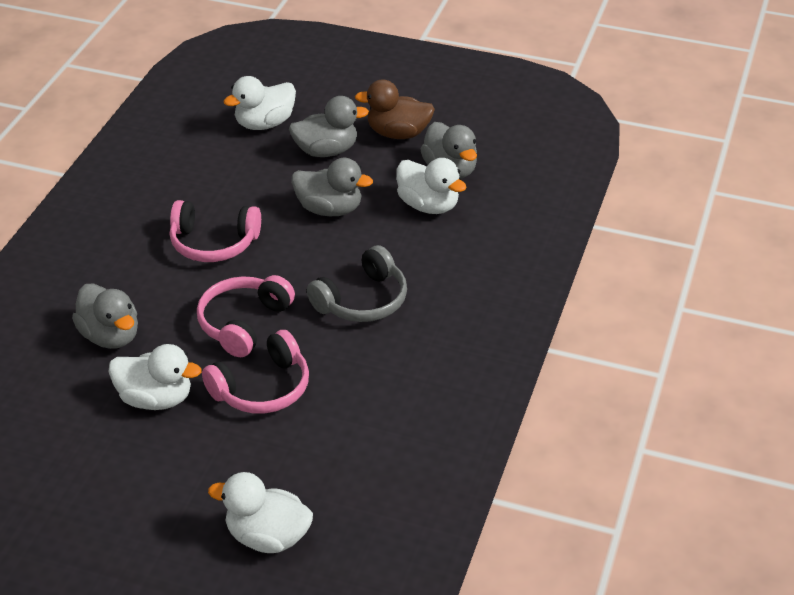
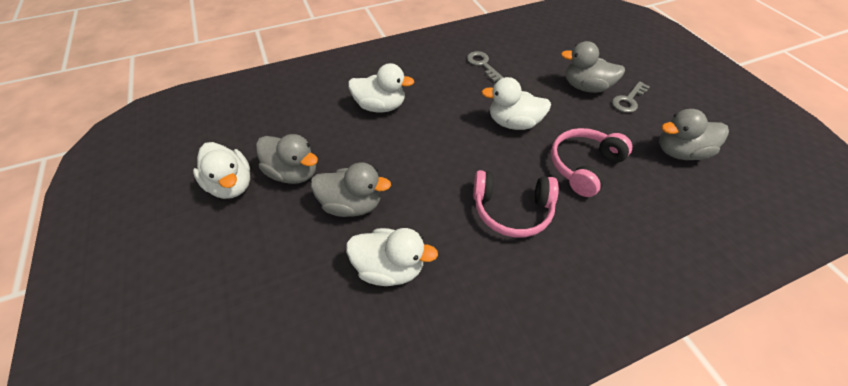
brown duck: 1 -> 0
grey headphones: 1 -> 0
grey key: 0 -> 2
pink headphones: 3 -> 2

